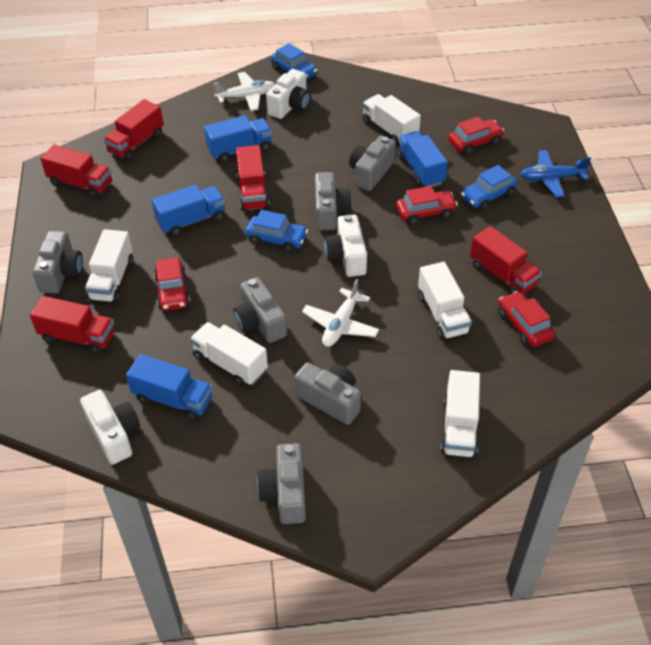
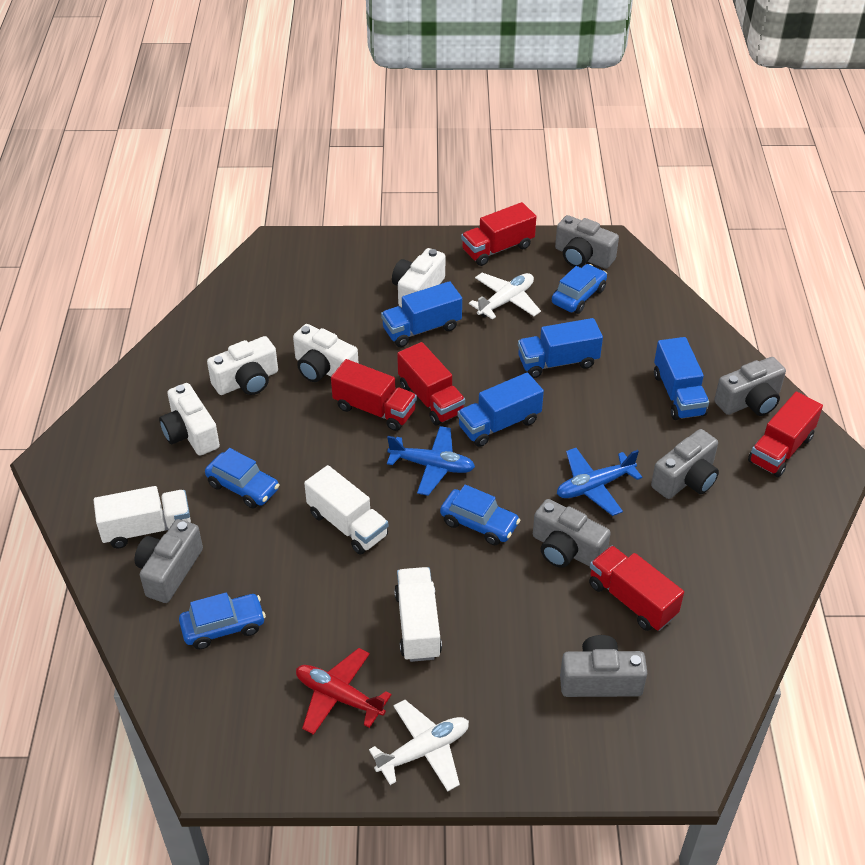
blue car: 3 -> 4
blue plane: 1 -> 2
red car: 4 -> 0
red plane: 0 -> 1
white camera: 3 -> 4
white truck: 5 -> 3

